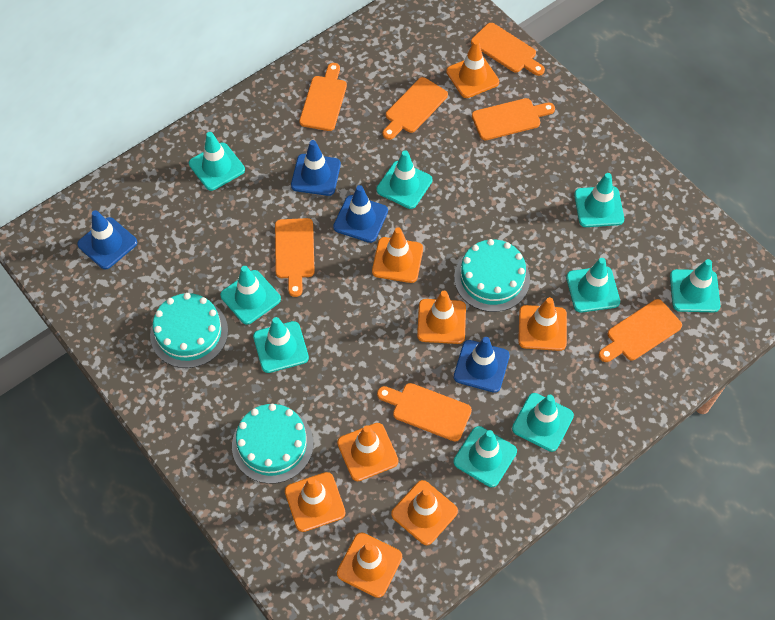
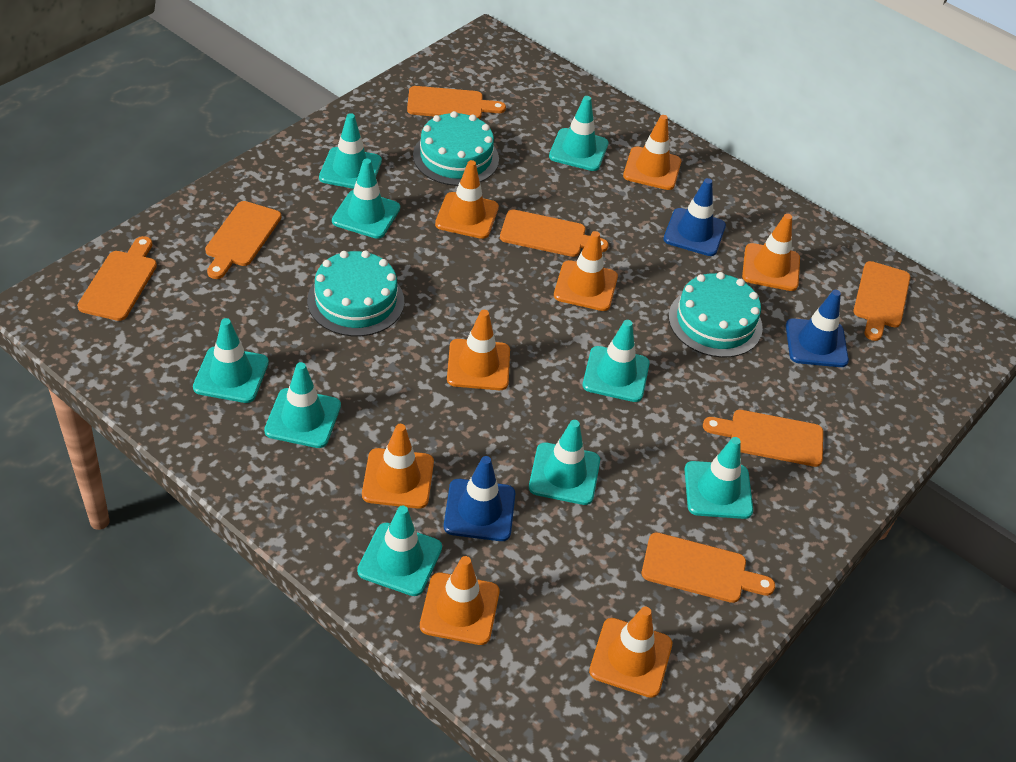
blue traffic cone: 4 -> 3

